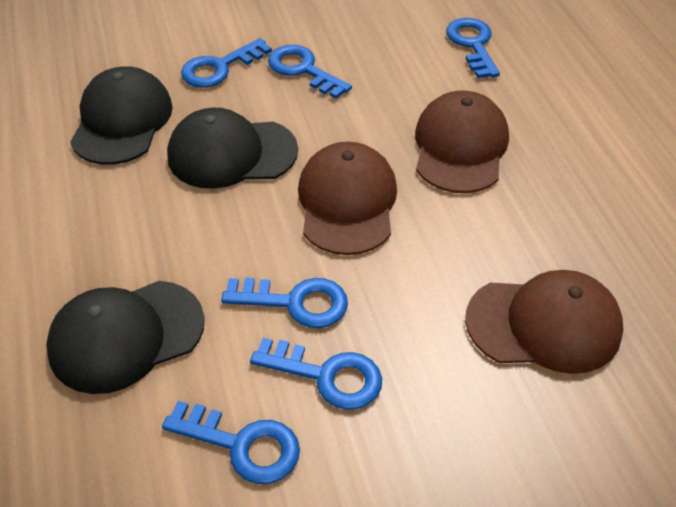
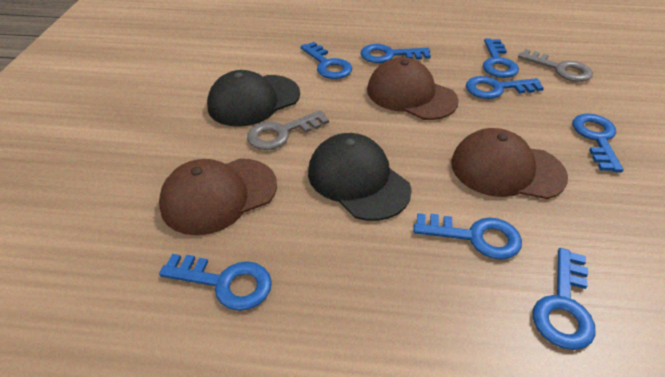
black cap: 3 -> 2
blue key: 6 -> 8
grey key: 0 -> 2

